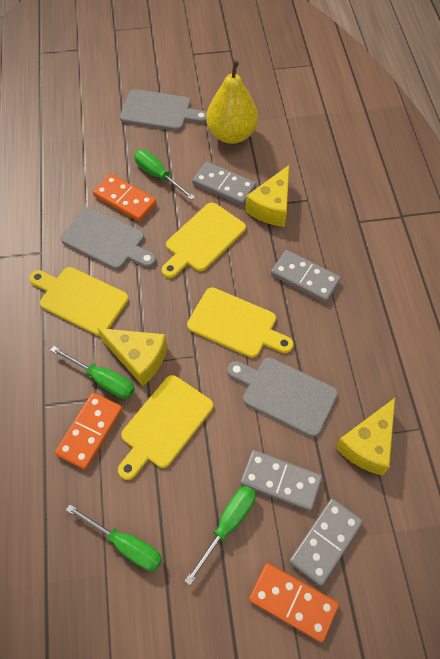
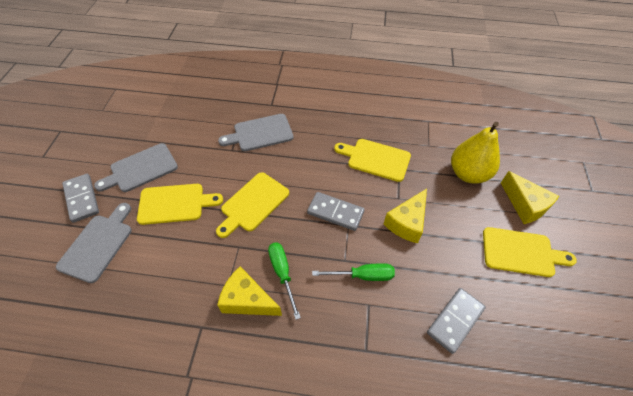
green screwdriver: 4 -> 2
grey domino: 4 -> 3
orange domino: 3 -> 0

